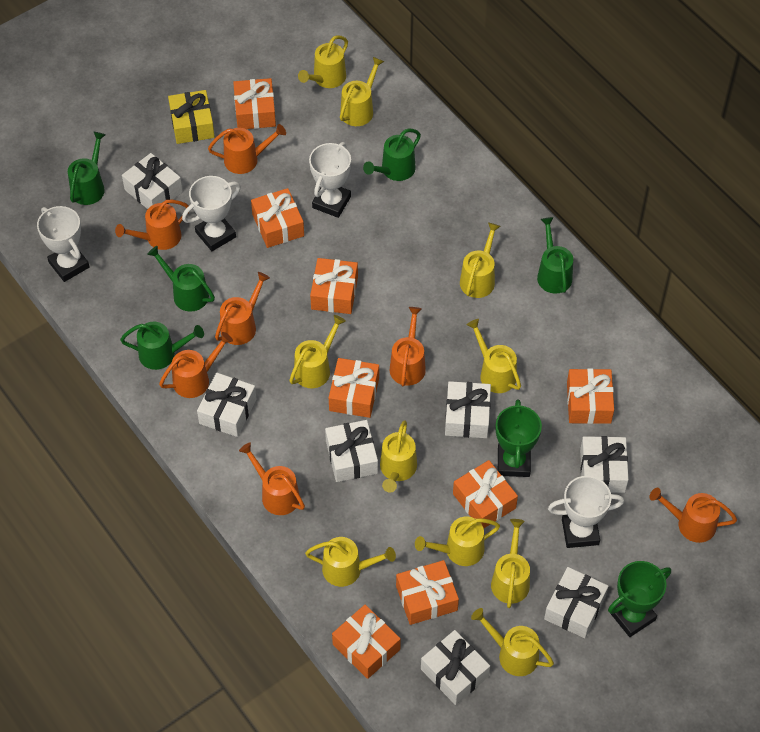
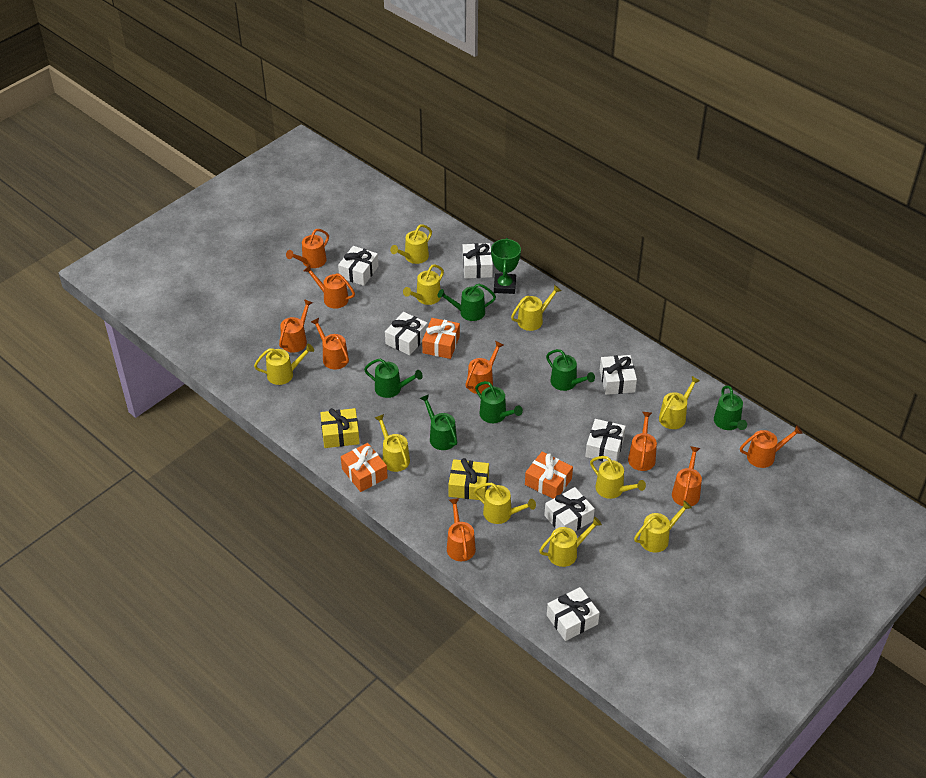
green trophy: 2 -> 1
green watering can: 5 -> 6
orange gift: 8 -> 3
orange watering can: 7 -> 9
white trophy: 4 -> 0
yellow gift: 1 -> 2

